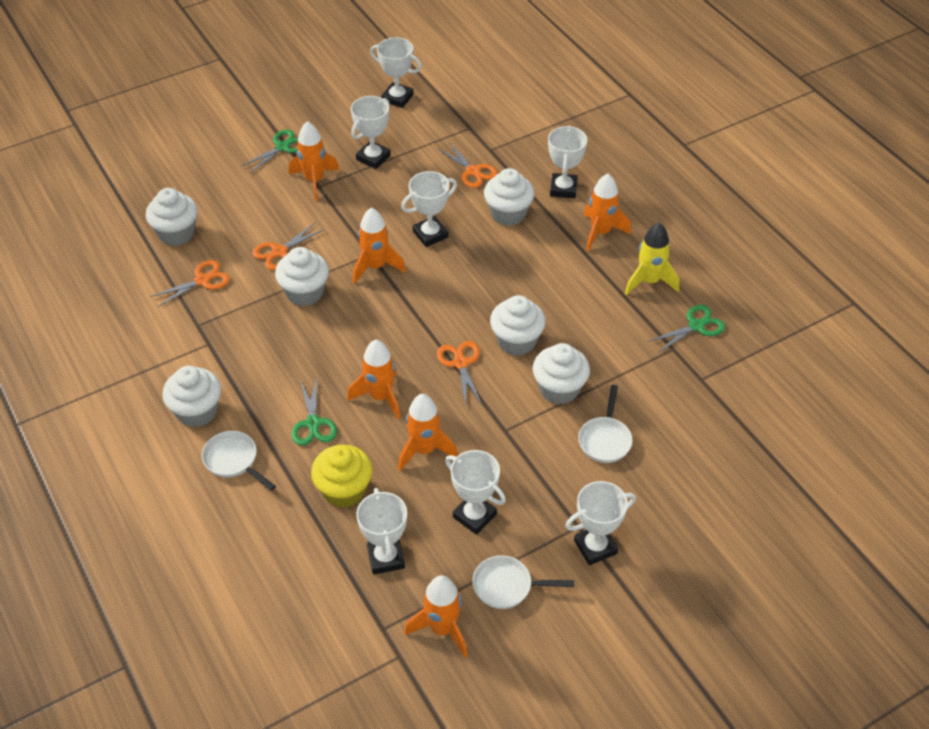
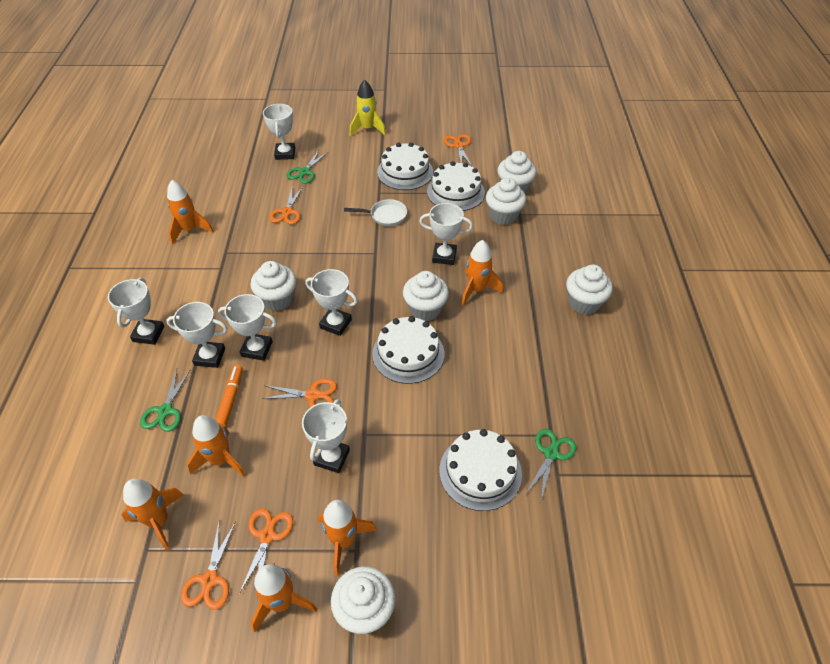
orange marker: 0 -> 1
orange scissors: 4 -> 5
white cake: 0 -> 4
white pan: 3 -> 1
yellow cupcake: 1 -> 0

